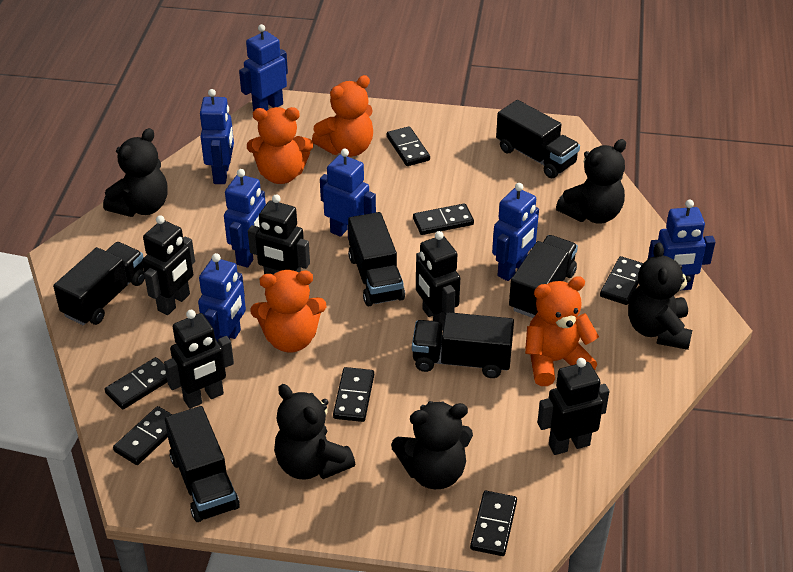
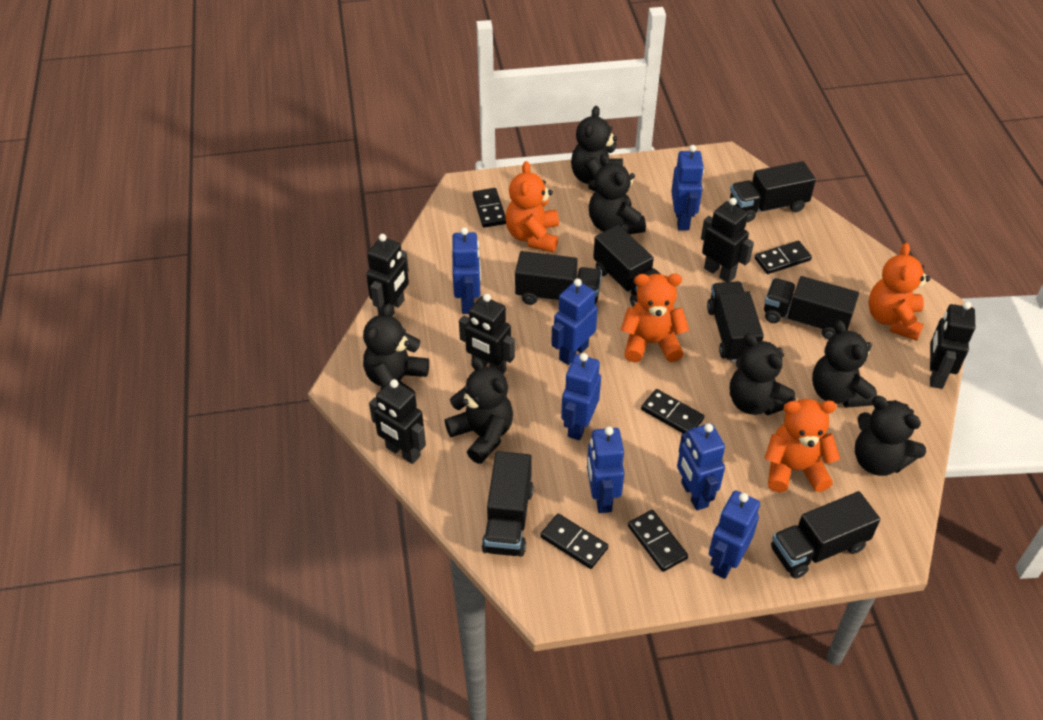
black domino: 7 -> 5
black teddy bear: 5 -> 7
black truck: 6 -> 7

